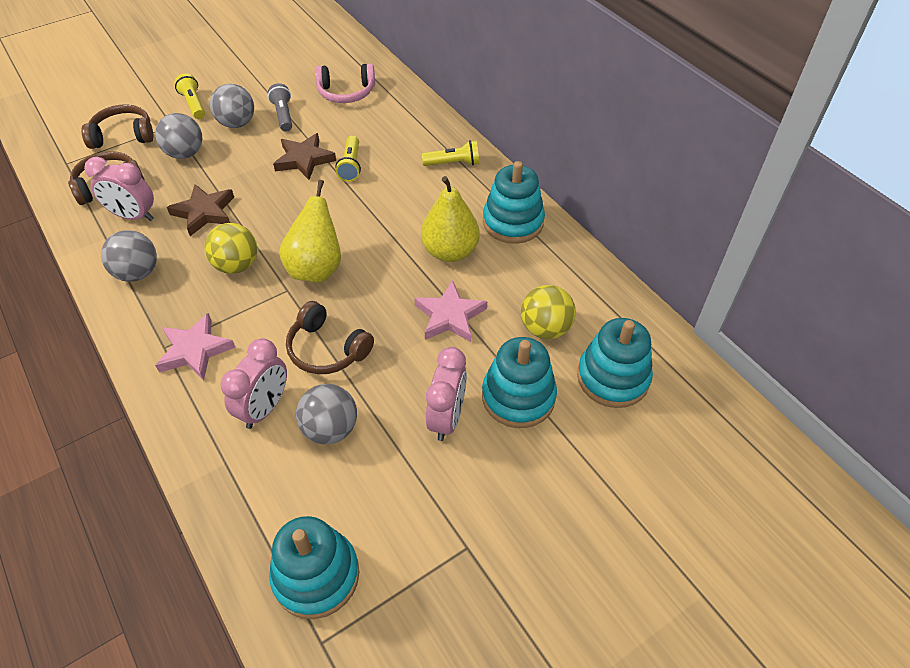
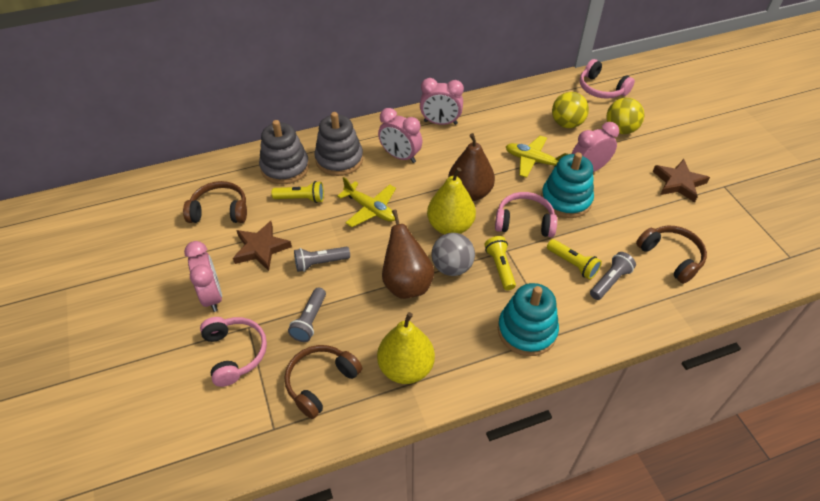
brown pear: 0 -> 2
grey ball: 4 -> 1
grey flashlight: 1 -> 3
grey stacking toy: 0 -> 2
pink clock: 3 -> 4
pink headphones: 1 -> 3
pink star: 2 -> 0
turquoise stacking toy: 4 -> 2
yellow plane: 0 -> 2

